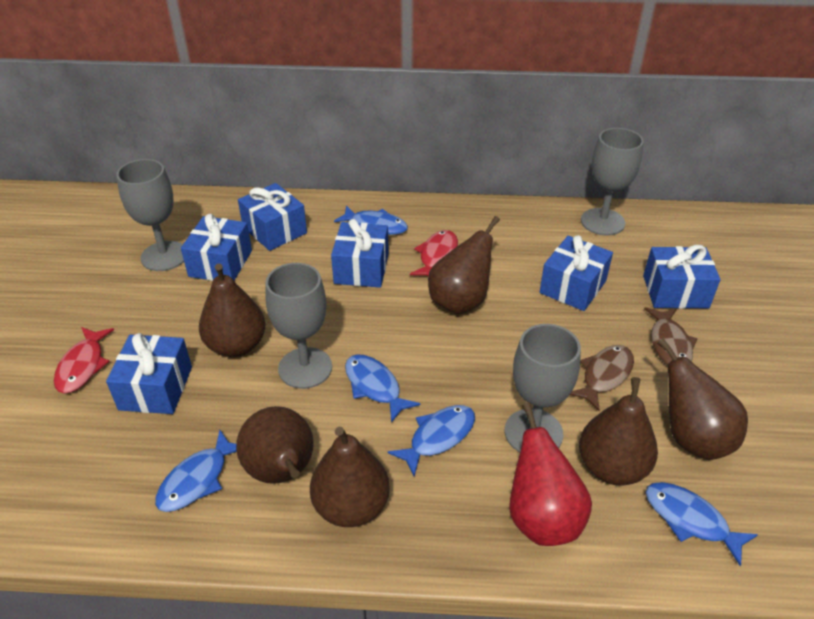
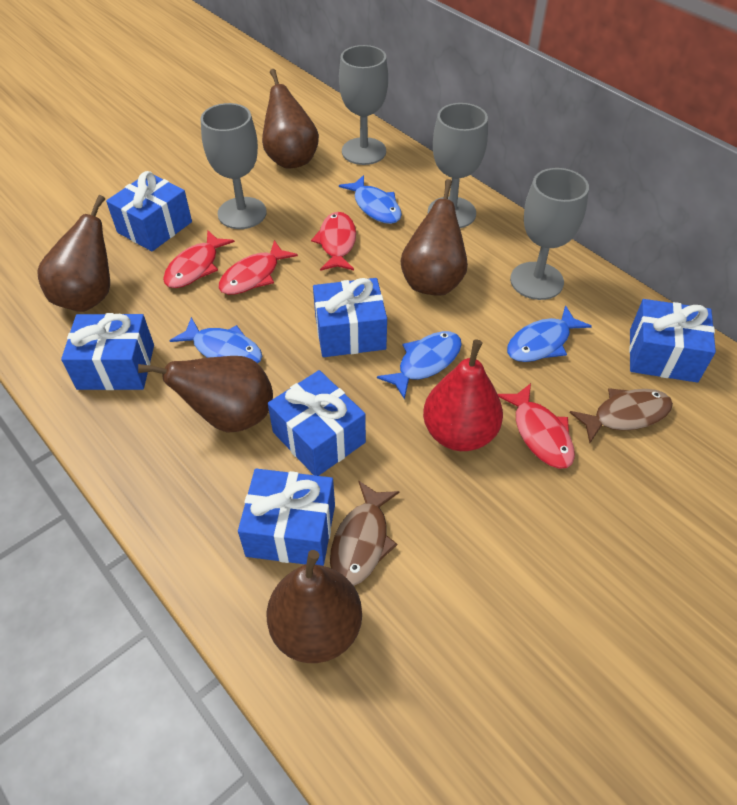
blue fish: 5 -> 4
brown pear: 6 -> 5
red fish: 2 -> 4

